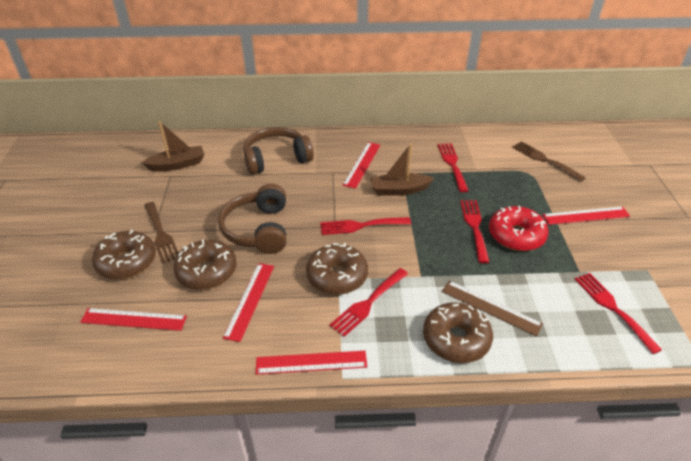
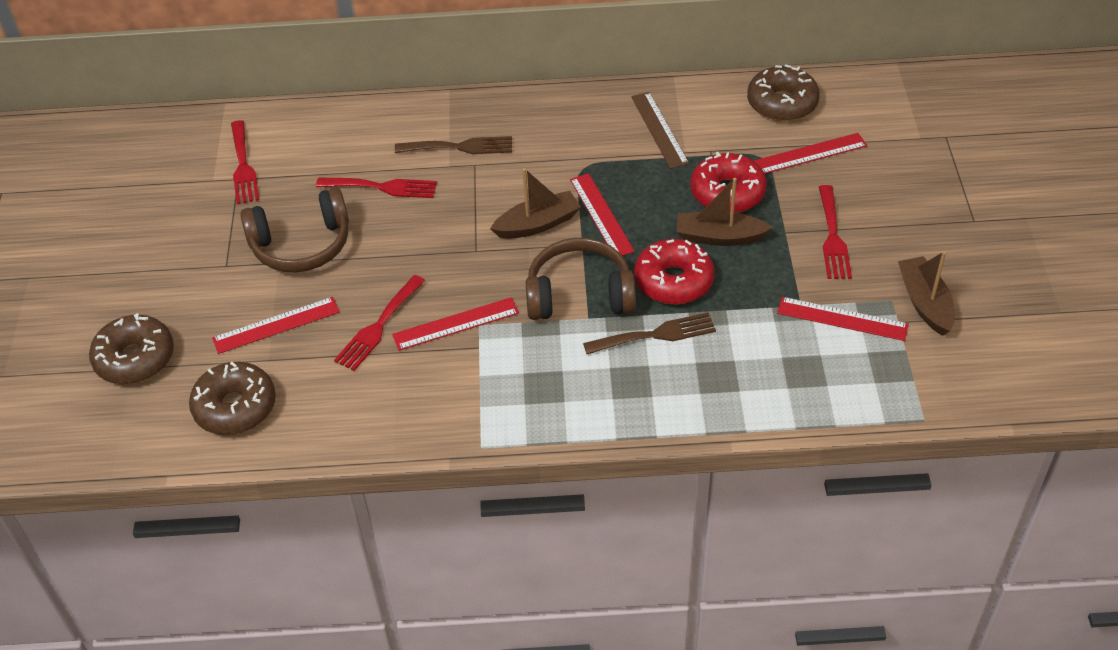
brown boat: 2 -> 3
brown donut: 4 -> 3
red donut: 1 -> 2
red fork: 5 -> 4

